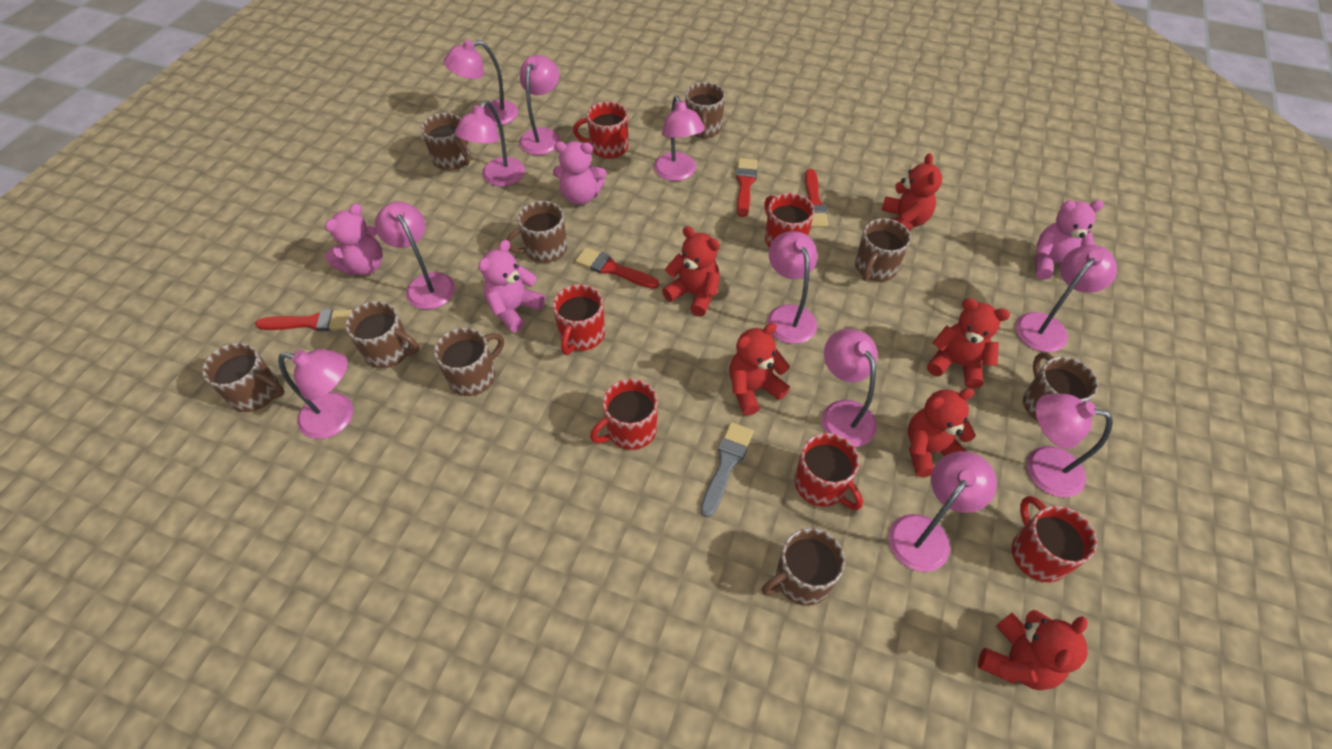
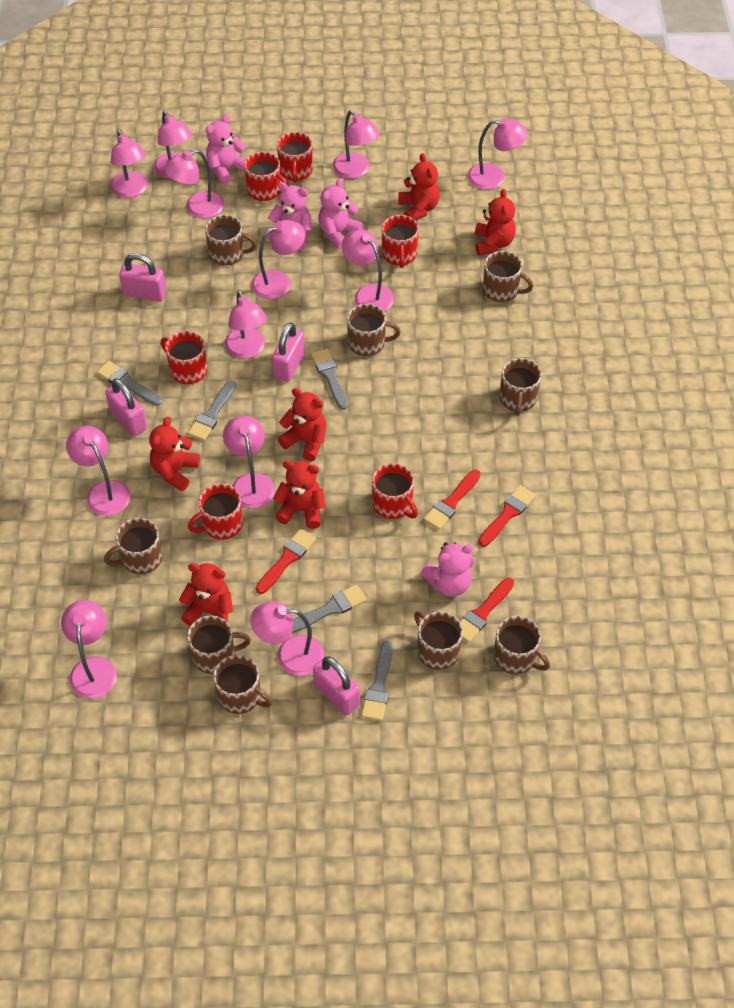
grey brush: 1 -> 5
pink lamp: 11 -> 12
pink padlock: 0 -> 4

